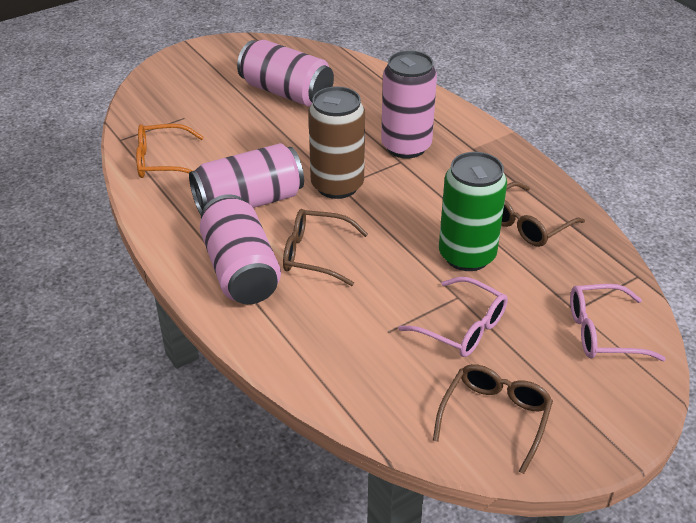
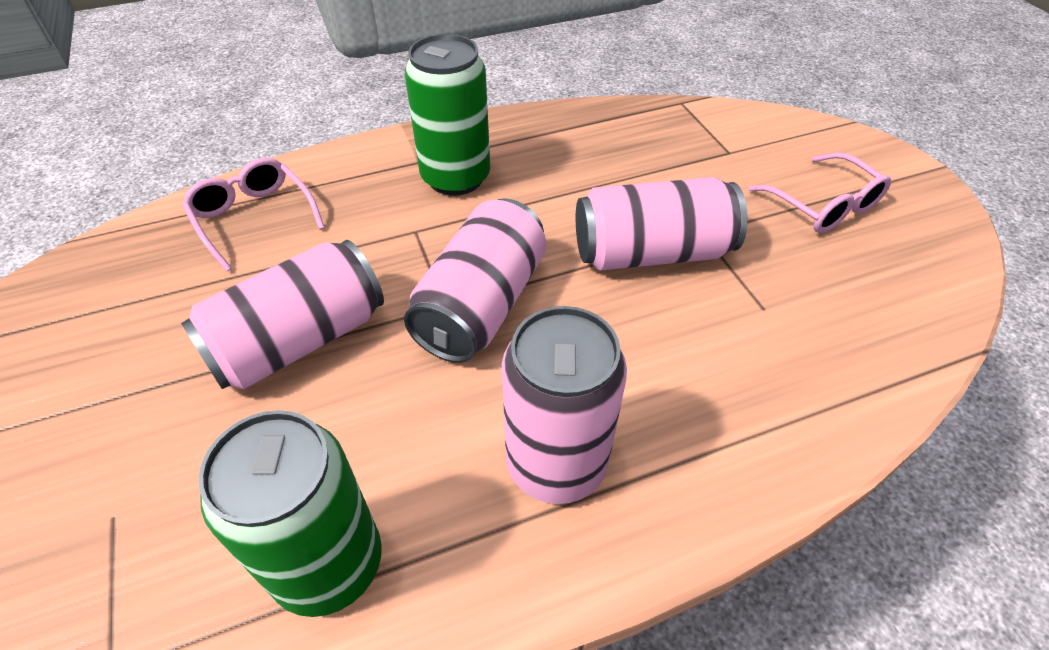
brown can: 1 -> 0
brown glasses: 3 -> 0
green can: 1 -> 2
orange glasses: 1 -> 0

